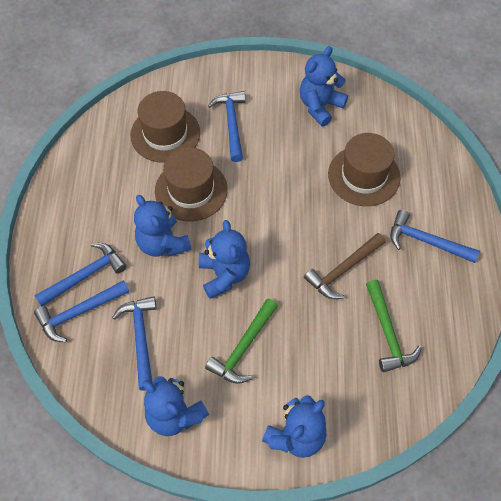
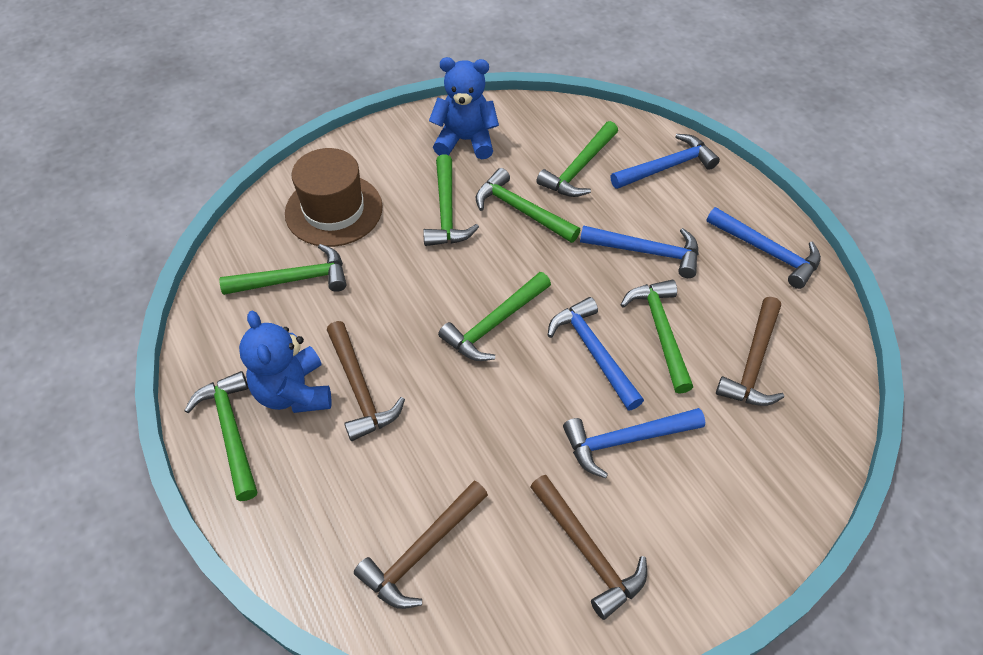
blue teddy bear: 5 -> 2
brown hammer: 1 -> 4
brown hat: 3 -> 1
green hammer: 2 -> 7

